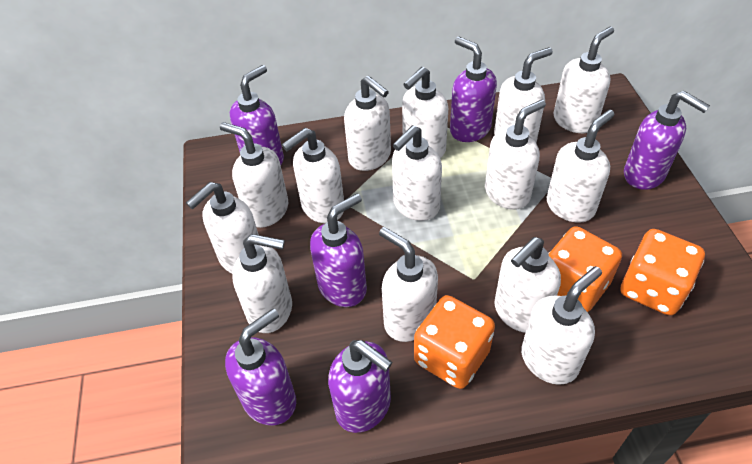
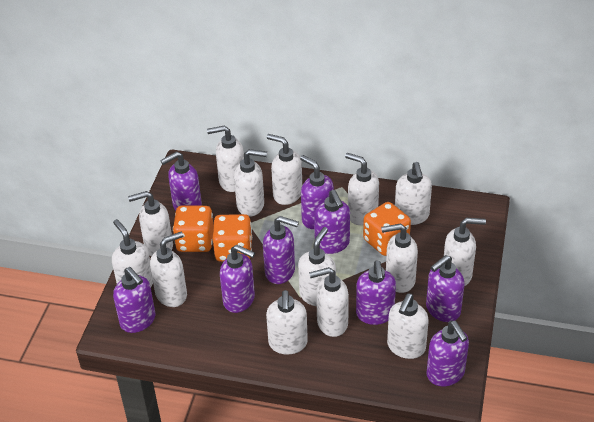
purple soap dispenser: 6 -> 9

